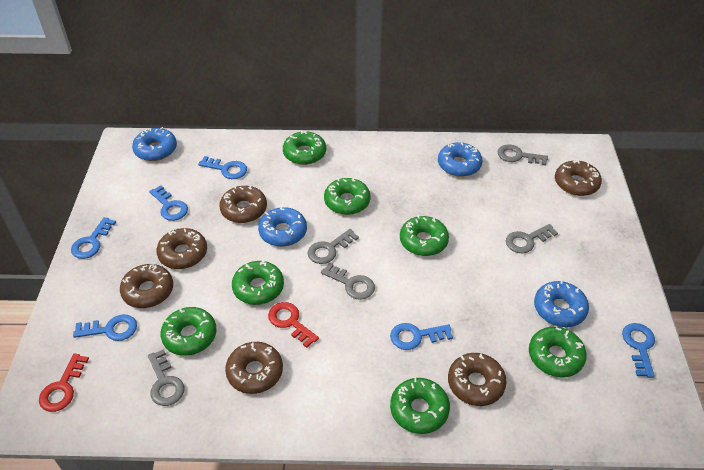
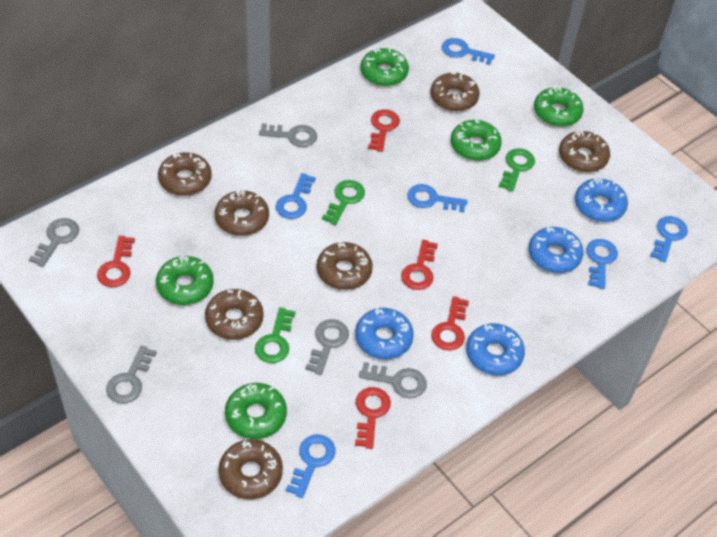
brown donut: 6 -> 7
green donut: 7 -> 5
green key: 0 -> 3
red key: 2 -> 5

